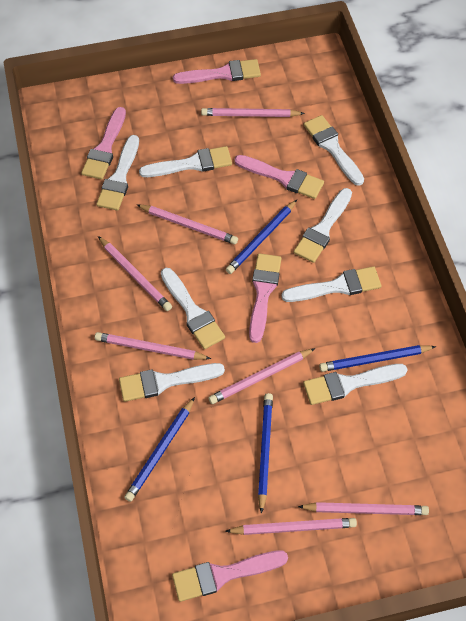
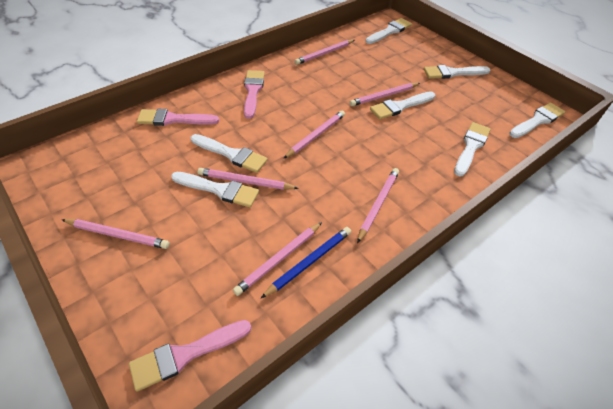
blue pencil: 4 -> 1
pink brush: 5 -> 3
white brush: 8 -> 7

